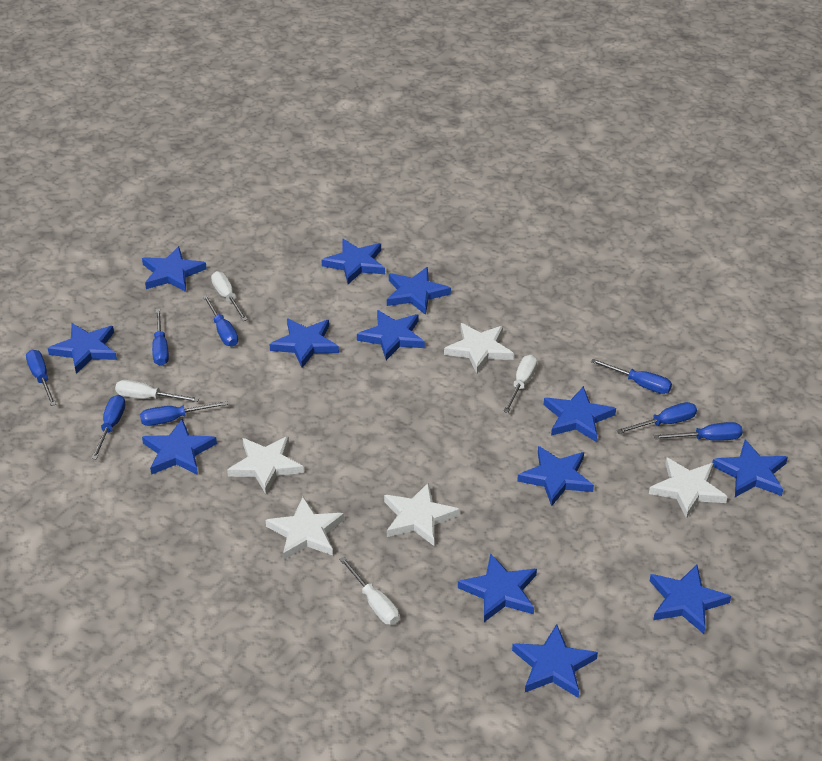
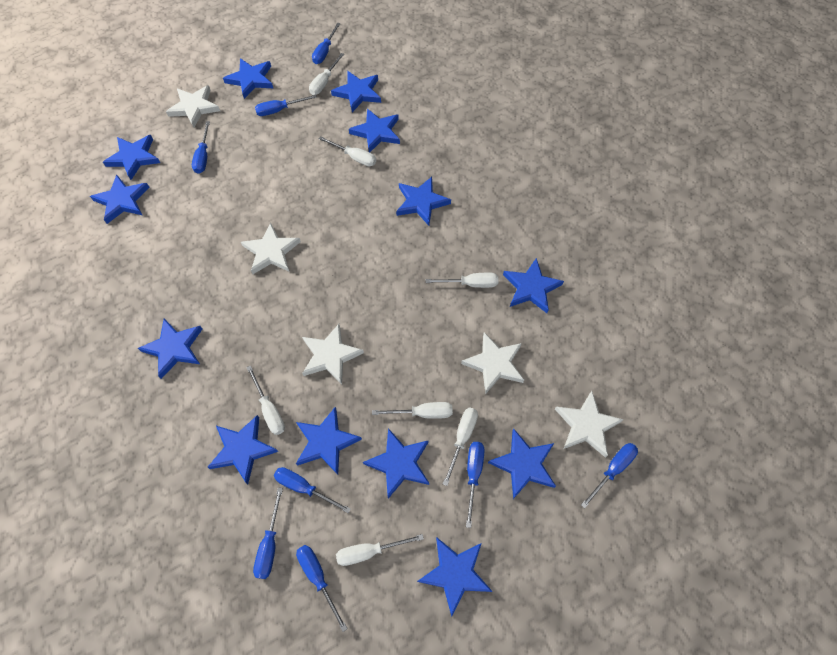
white screwdriver: 4 -> 7

